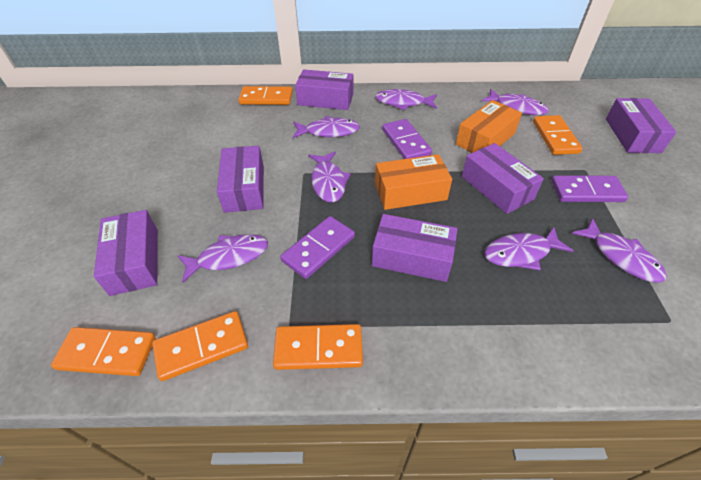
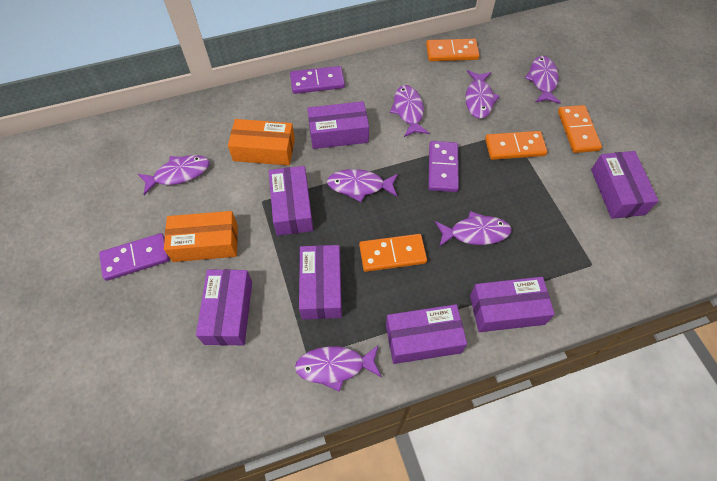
orange domino: 5 -> 4
purple box: 6 -> 7

